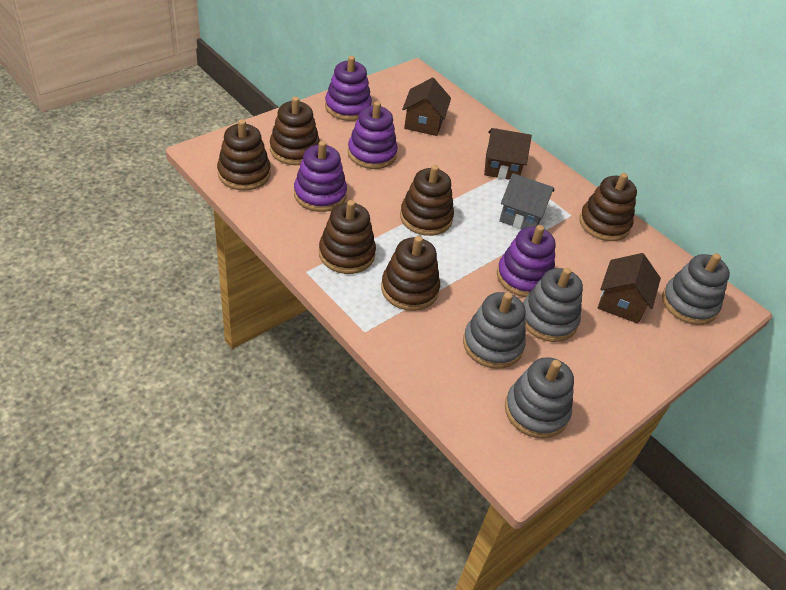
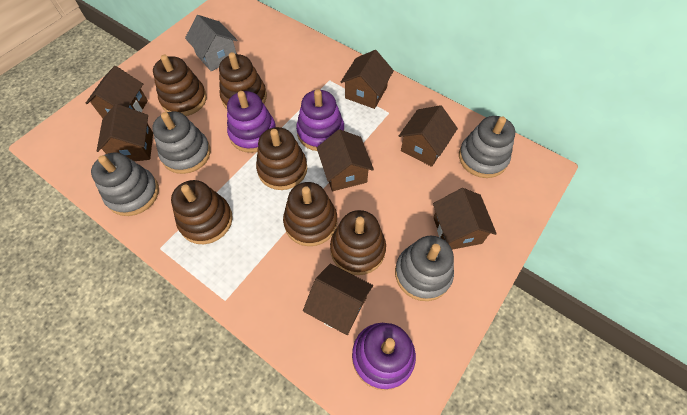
brown house: 3 -> 7
purple stacking toy: 4 -> 3

